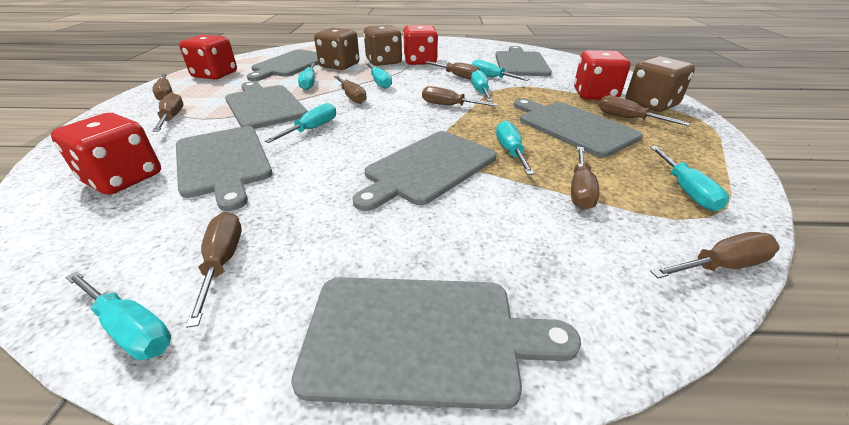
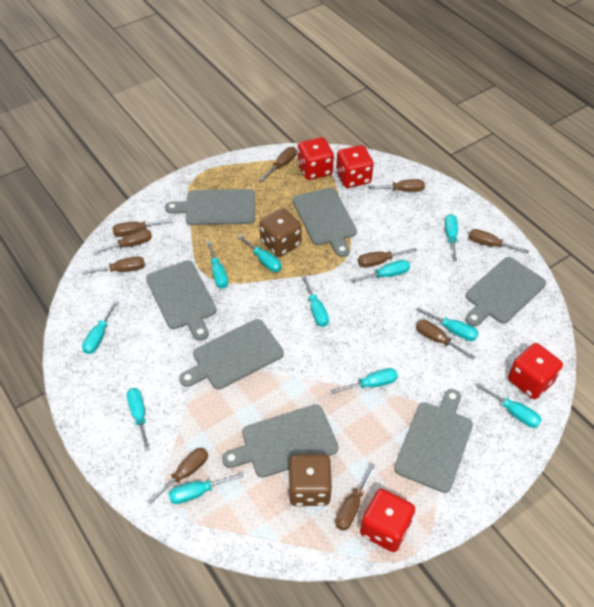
brown dice: 3 -> 2
brown screwdriver: 9 -> 10
turquoise screwdriver: 8 -> 11

